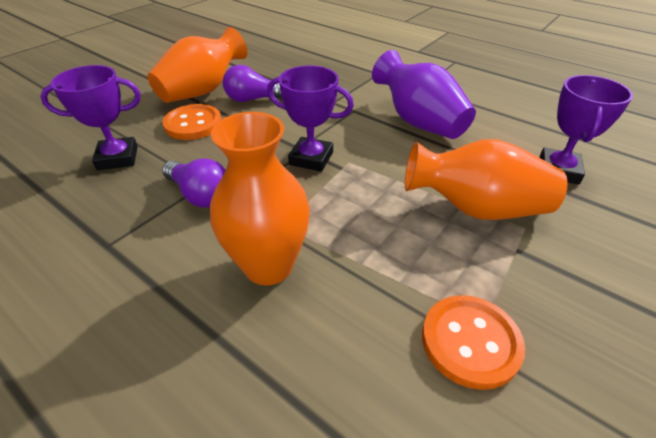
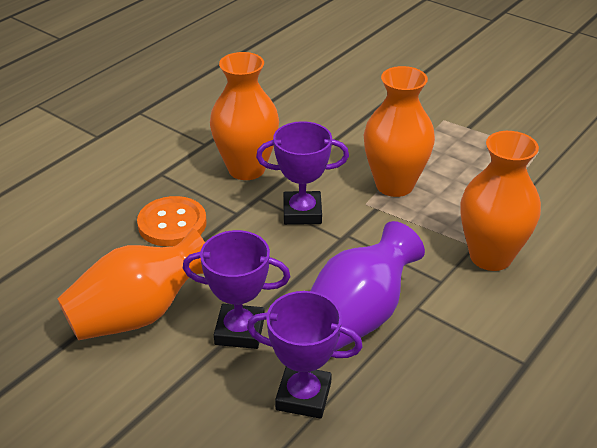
orange button: 2 -> 1
orange vase: 3 -> 4
purple light bulb: 2 -> 0

